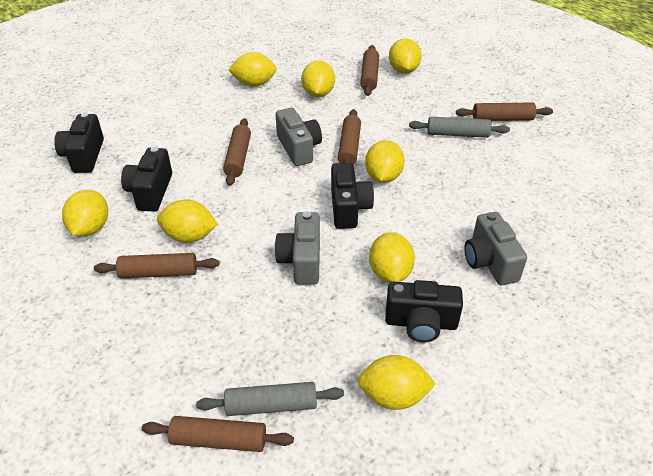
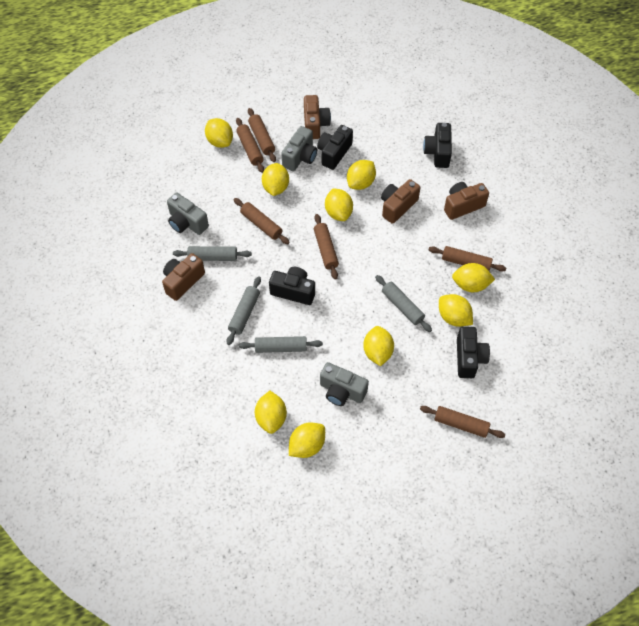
brown camera: 0 -> 4
grey rolling pin: 2 -> 4
yellow lemon: 8 -> 9

